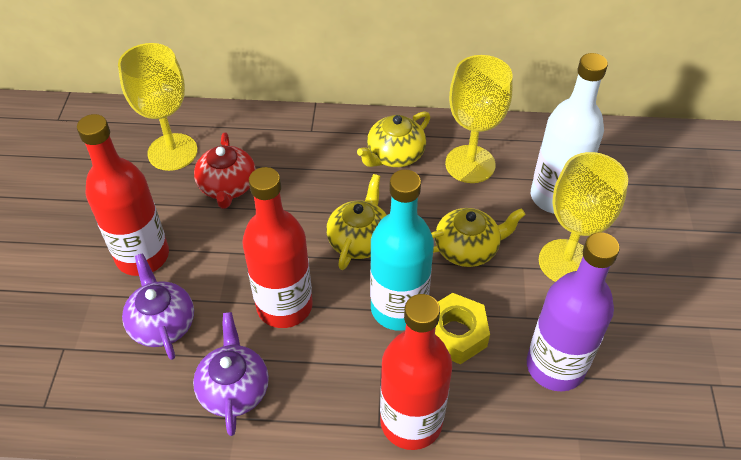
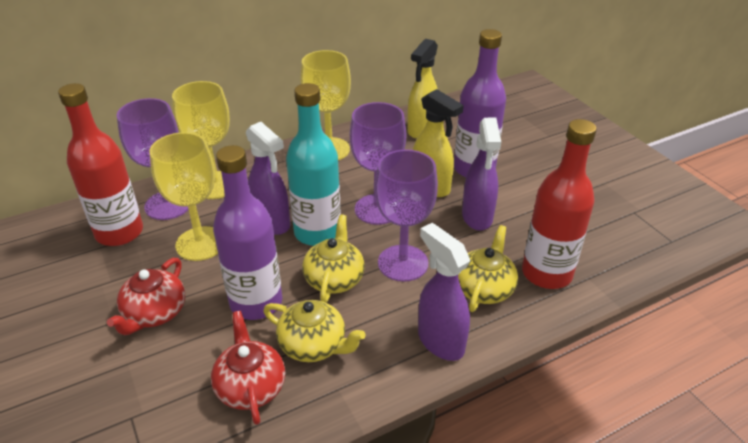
purple bottle: 1 -> 2
purple goblet: 0 -> 3
purple spray bottle: 0 -> 3
purple teapot: 2 -> 0
red bottle: 3 -> 2
red teapot: 1 -> 2
white bottle: 1 -> 0
yellow nut: 1 -> 0
yellow spray bottle: 0 -> 2

